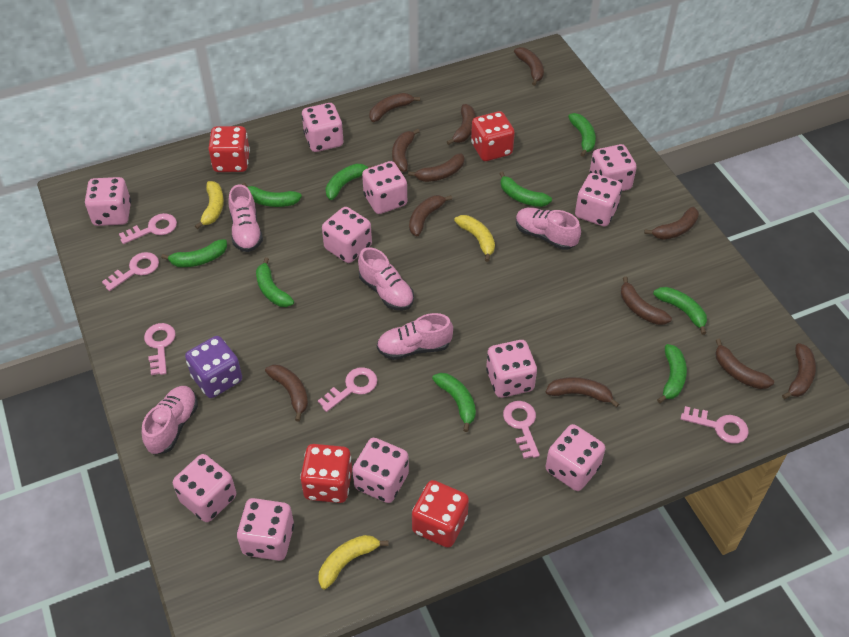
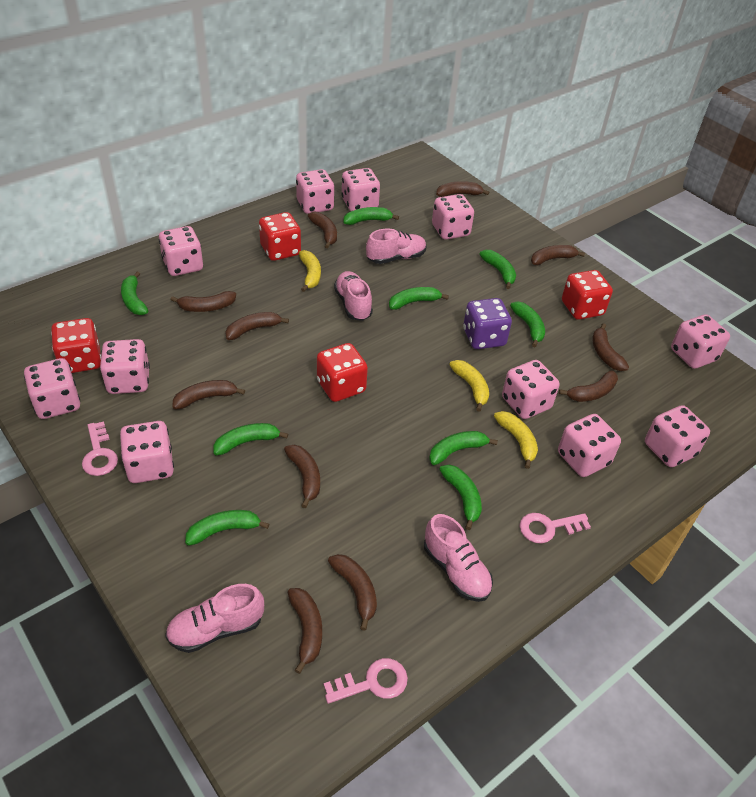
brown banana: 12 -> 11
pink key: 6 -> 3
pink shoe: 5 -> 4

